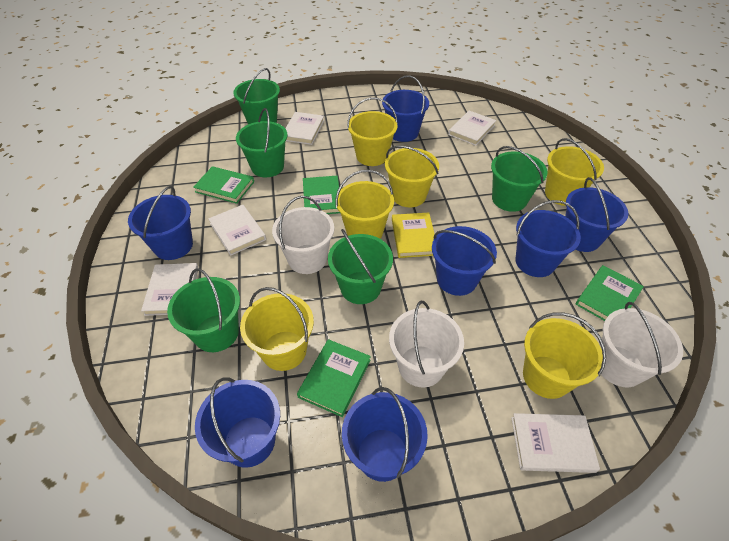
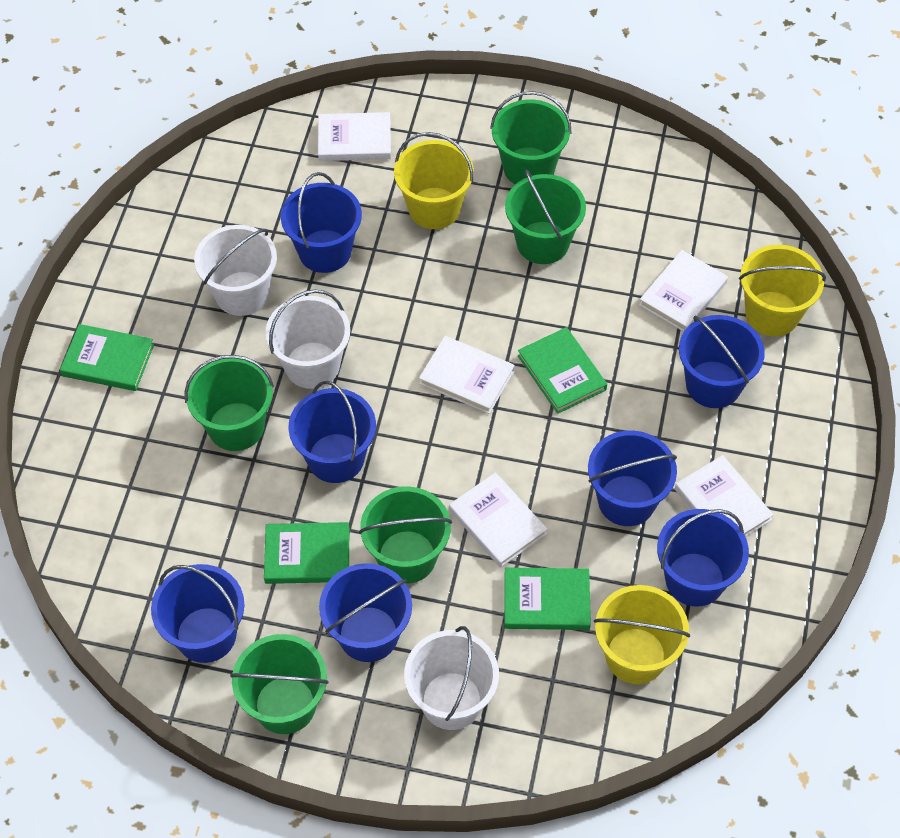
yellow book: 1 -> 0
yellow bucket: 6 -> 3

